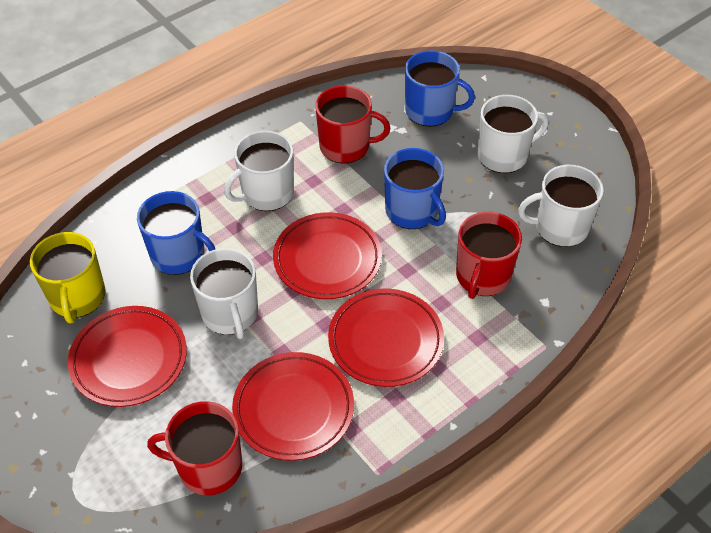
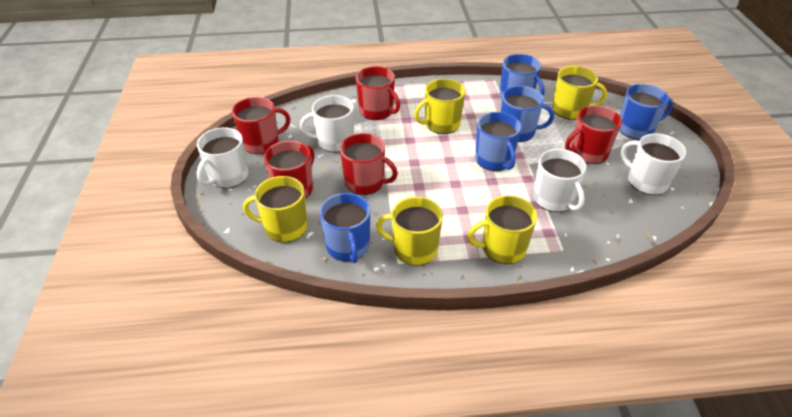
blue mug: 3 -> 5
red mug: 3 -> 5
red plate: 4 -> 0
yellow mug: 1 -> 5

